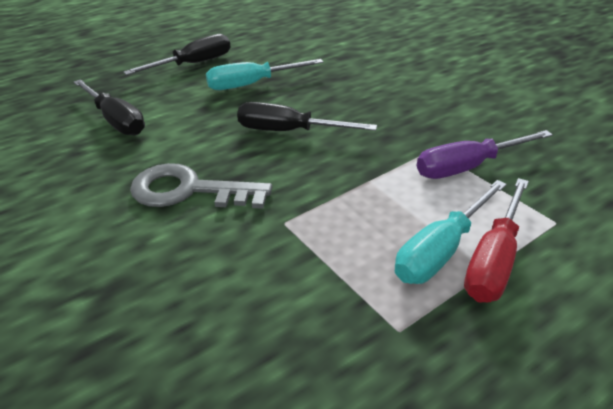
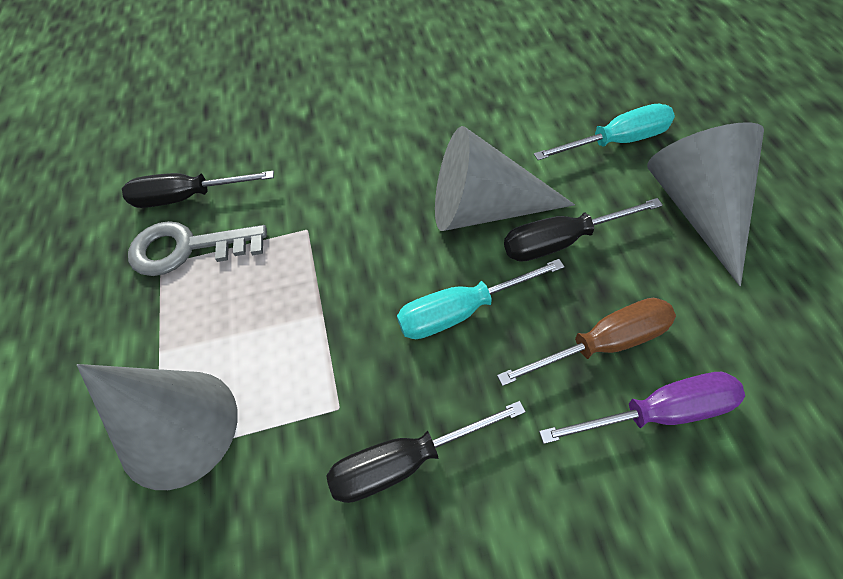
brown screwdriver: 0 -> 1
grey cone: 0 -> 3
red screwdriver: 1 -> 0

